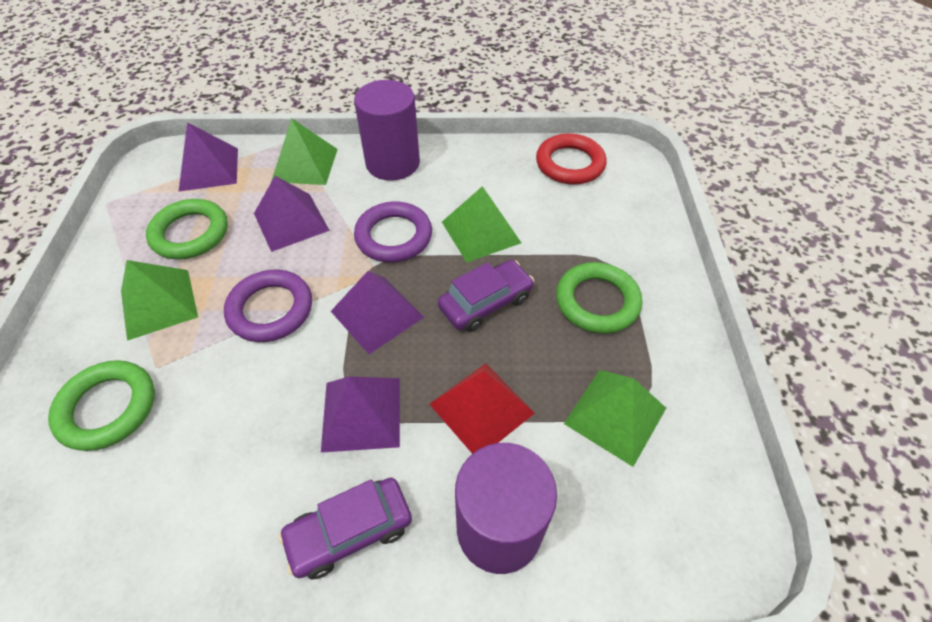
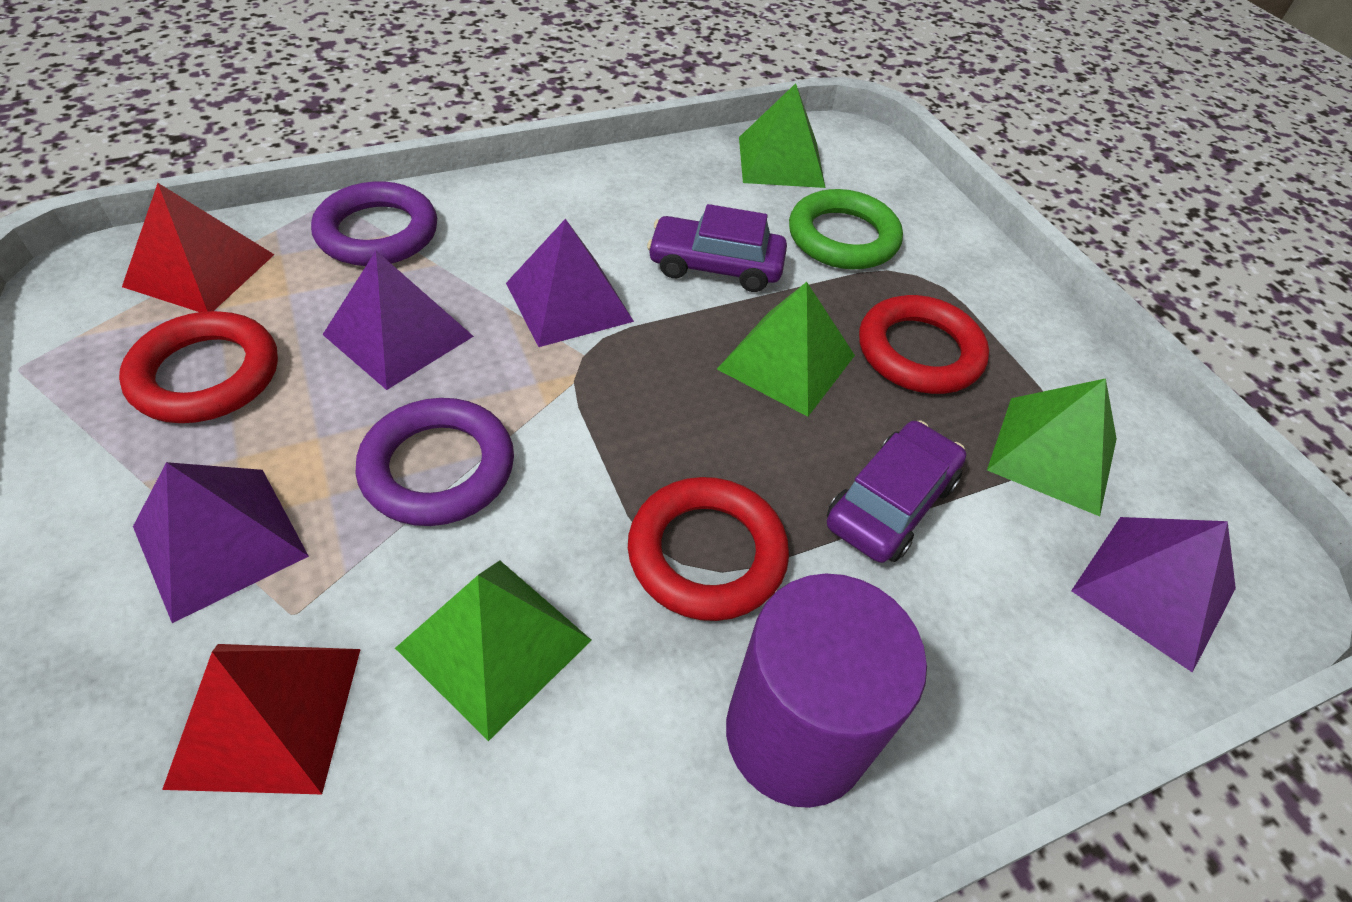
green ring: 3 -> 1
purple cylinder: 2 -> 1
red pyramid: 1 -> 2
red ring: 1 -> 3

